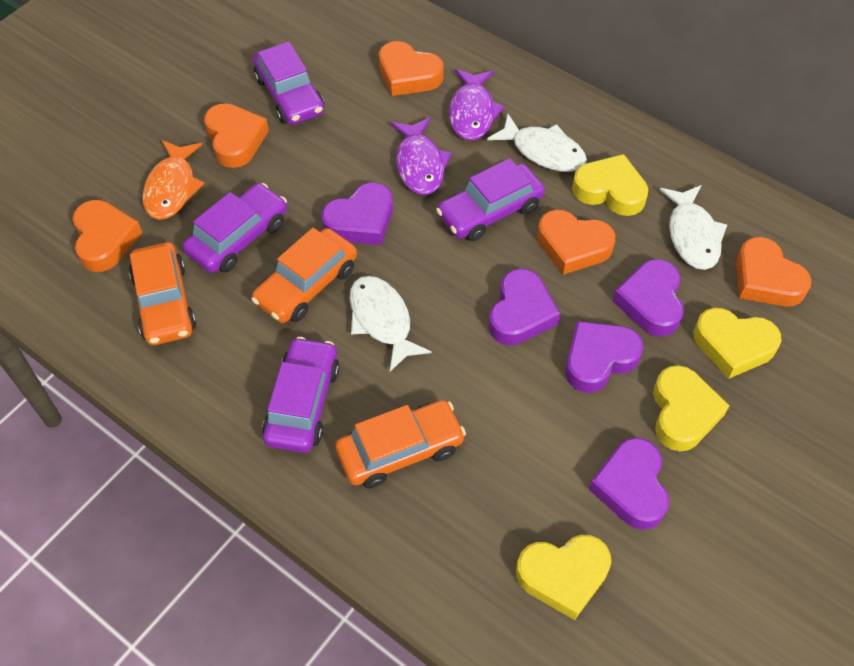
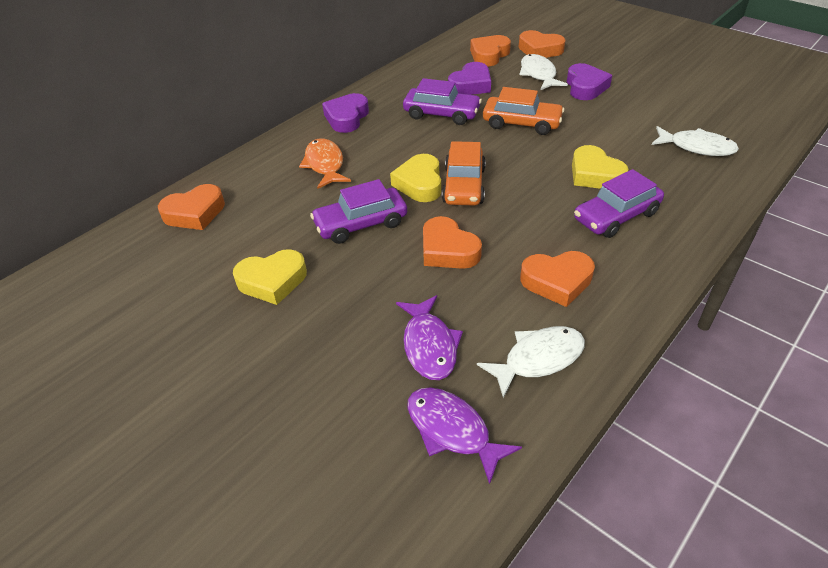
orange car: 3 -> 2
purple car: 4 -> 3
purple heart: 5 -> 3
yellow heart: 4 -> 3

